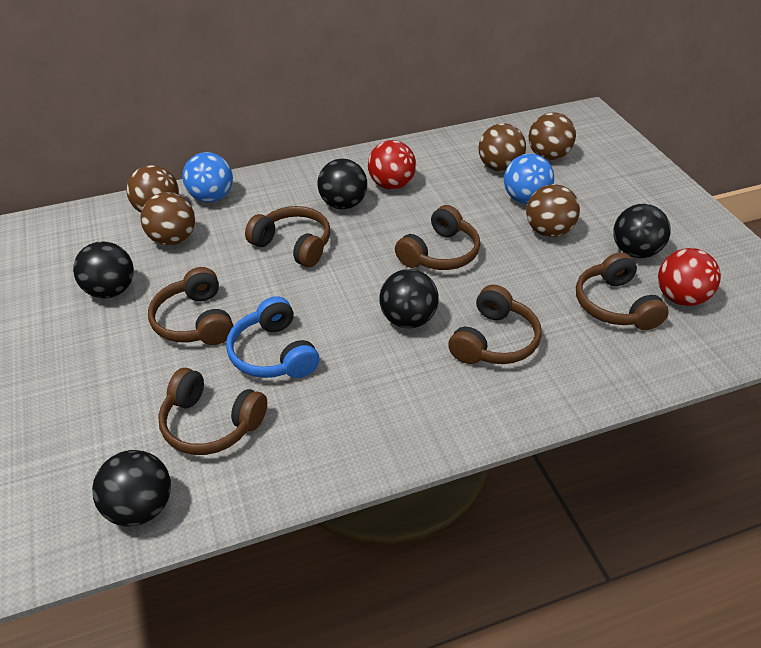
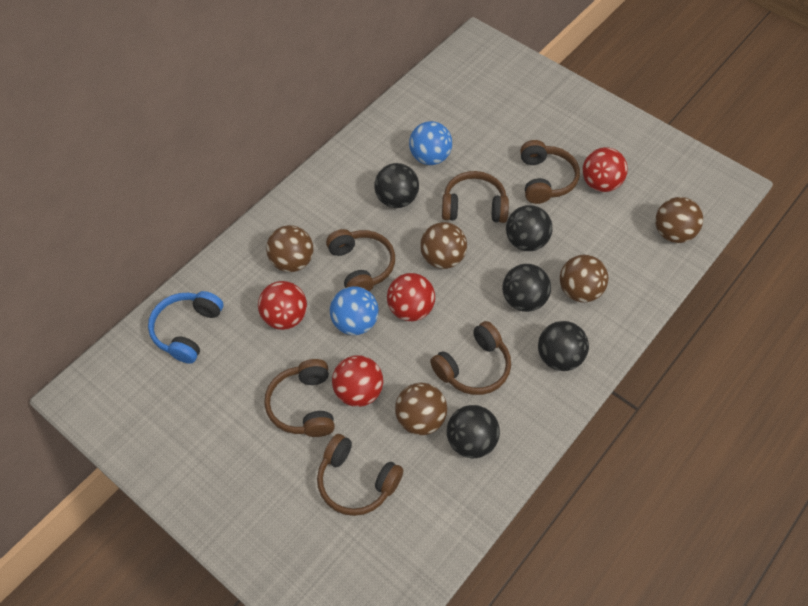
red ball: 2 -> 4

